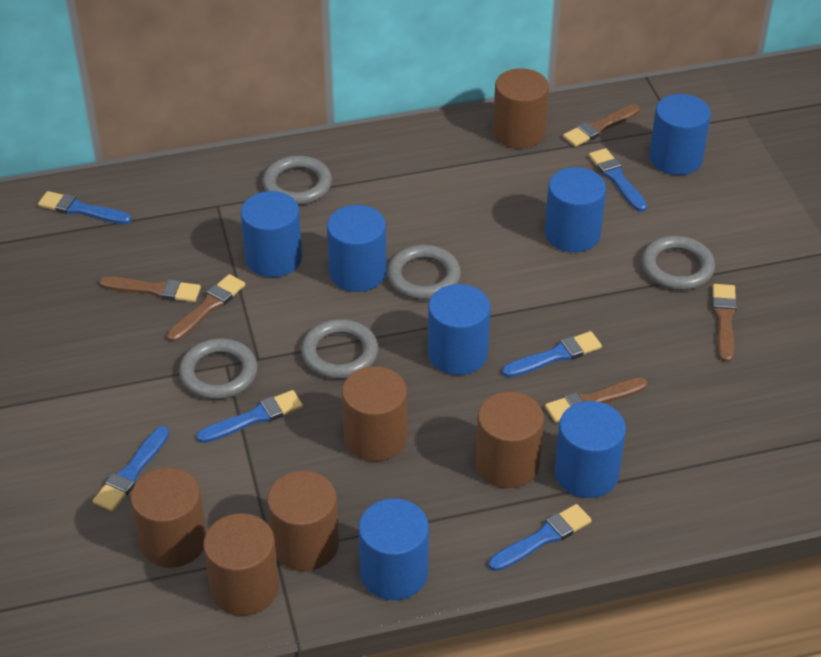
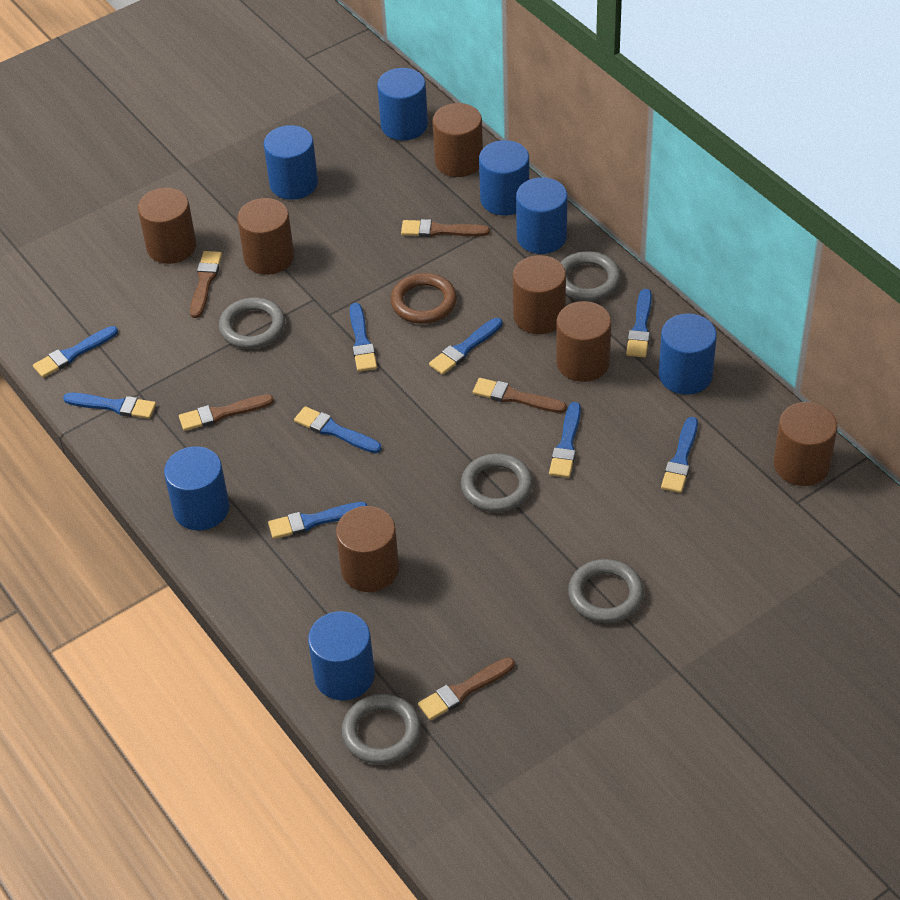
blue brush: 6 -> 9
brown cylinder: 6 -> 7
brown ring: 0 -> 1

